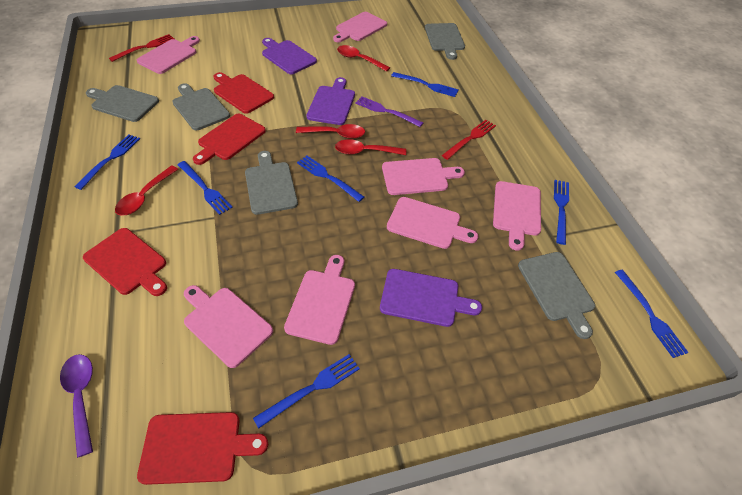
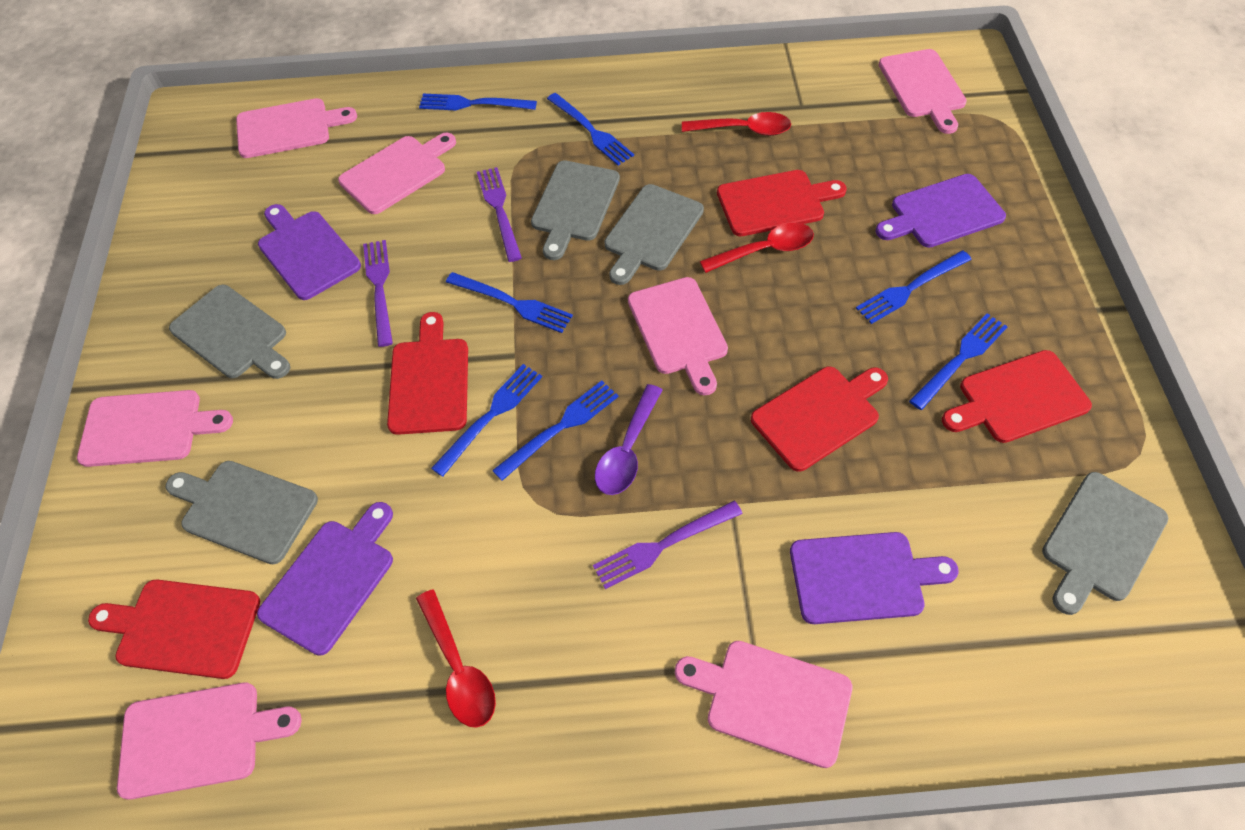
purple cutting board: 3 -> 4
purple fork: 1 -> 3
red cutting board: 4 -> 5
red fork: 2 -> 0
red spoon: 4 -> 3

